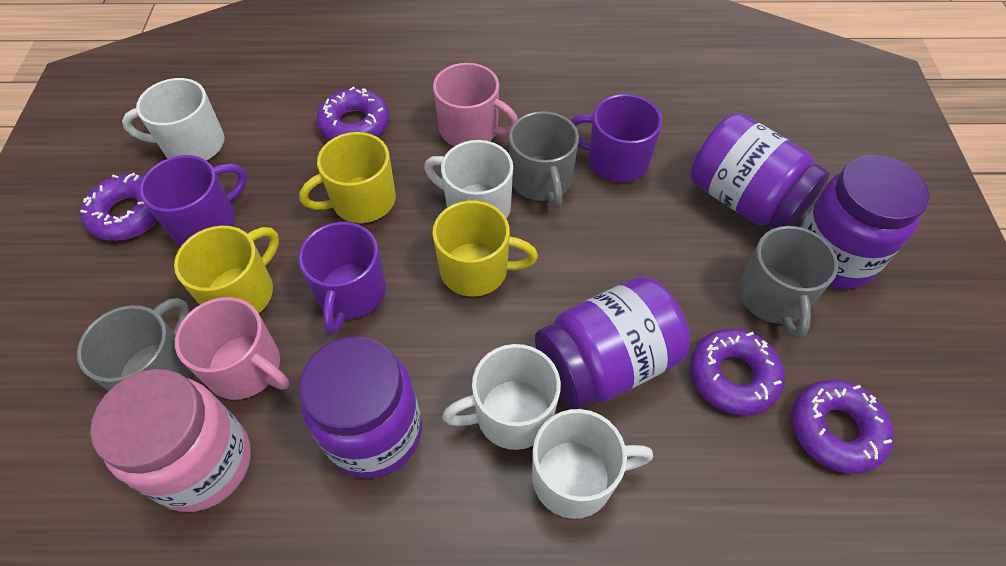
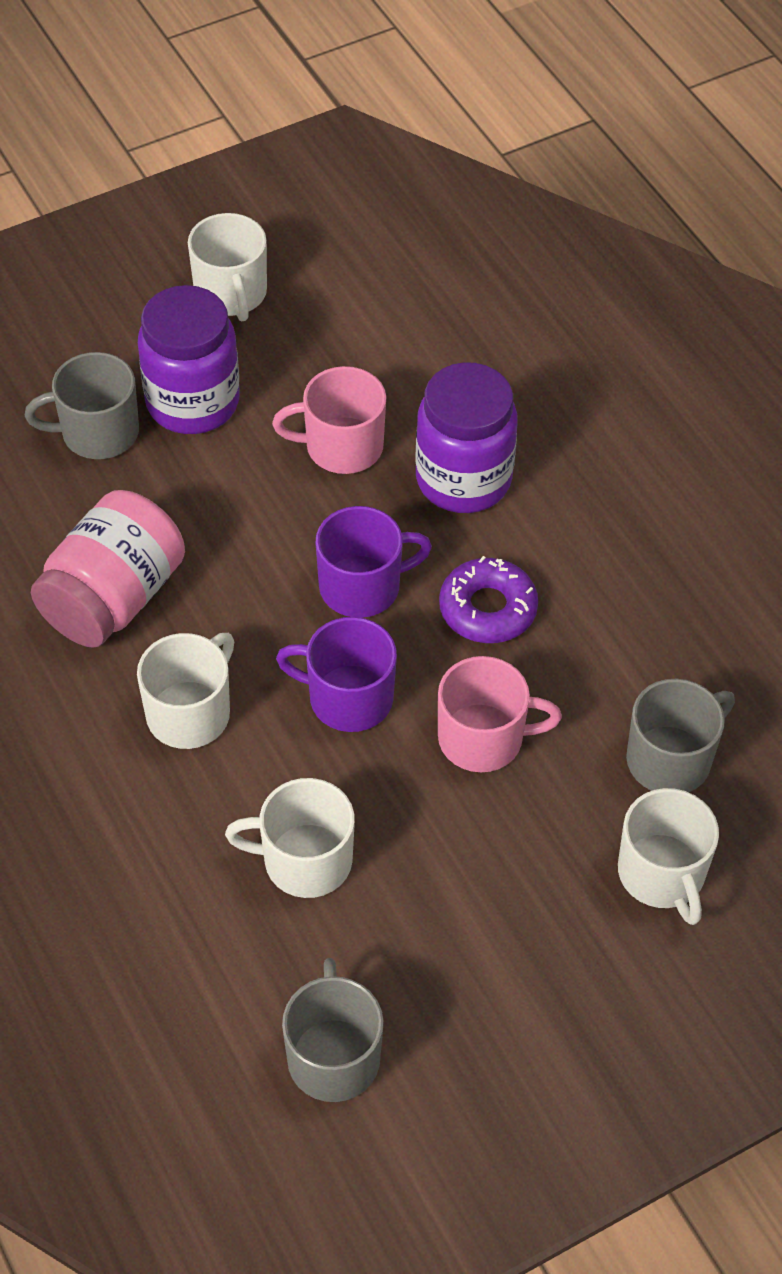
purple donut: 4 -> 1
purple jar: 4 -> 2
purple mug: 3 -> 2
yellow mug: 3 -> 0

